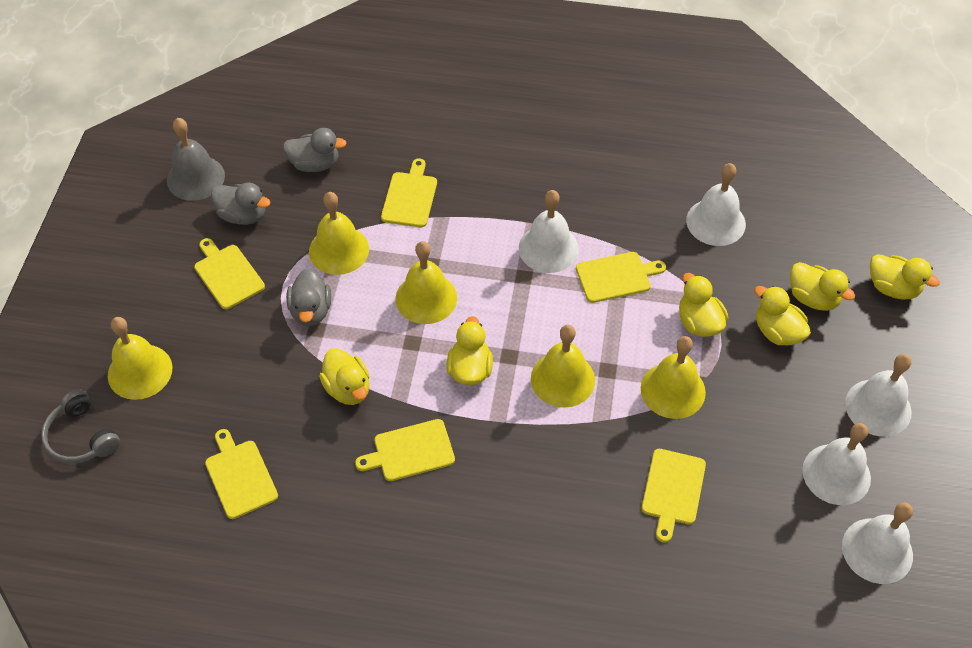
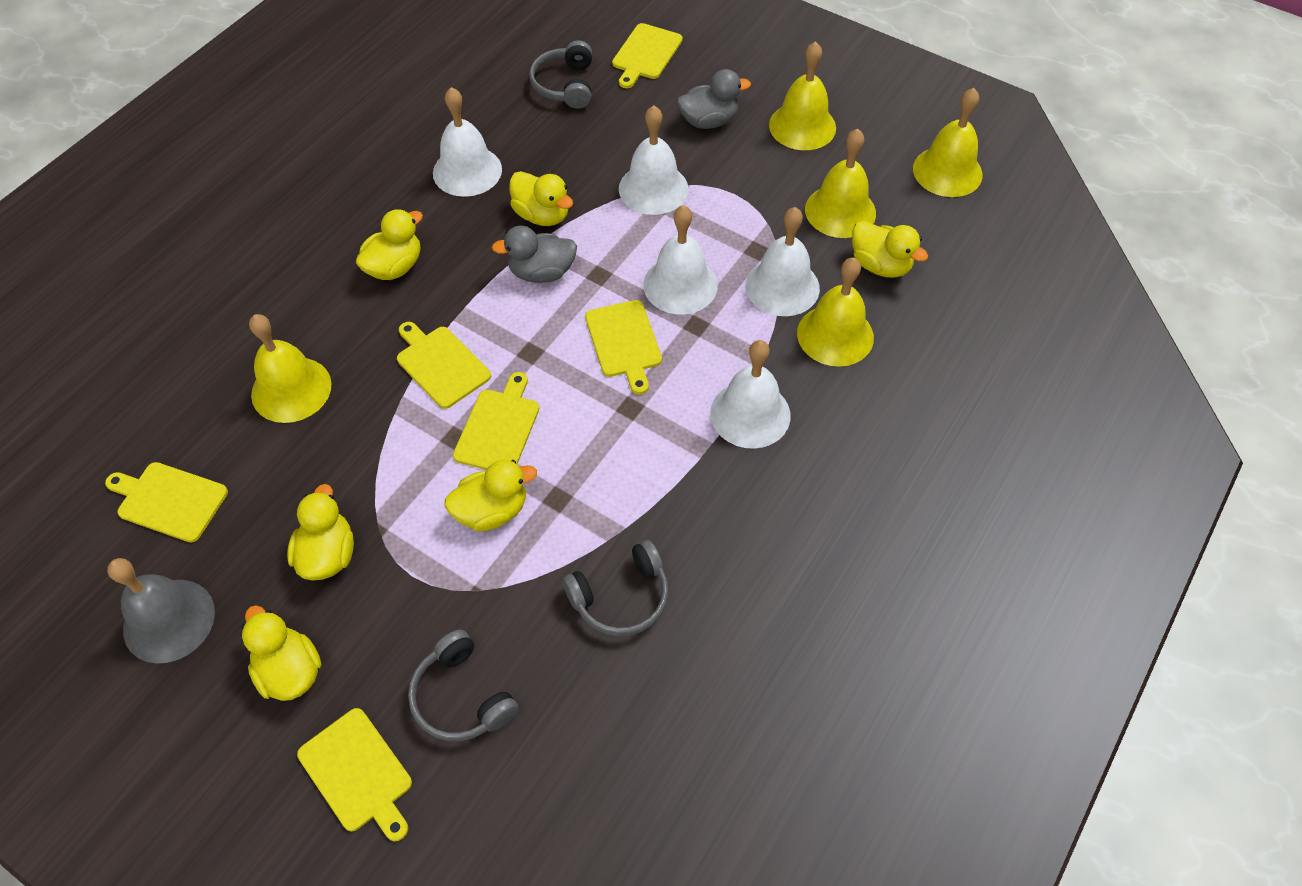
grey duck: 3 -> 2
grey headphones: 1 -> 3

